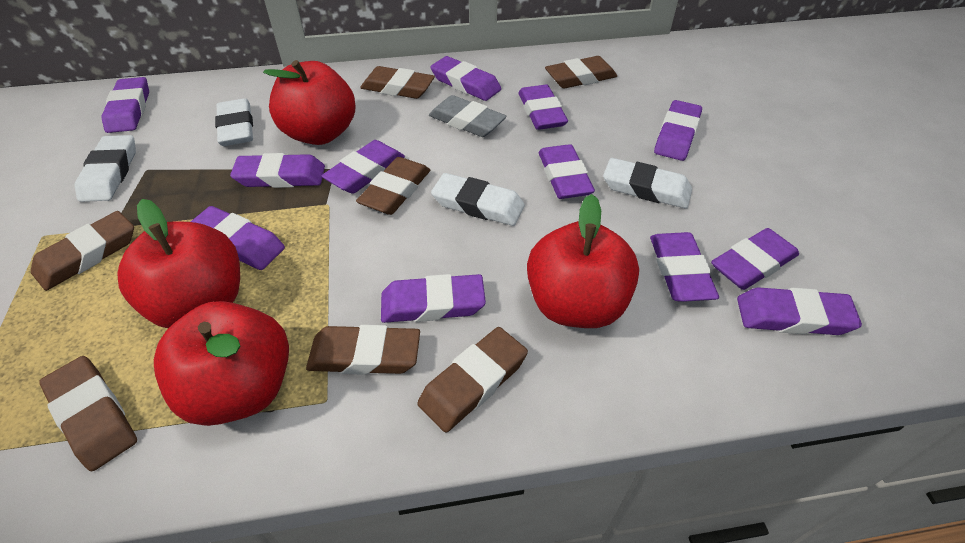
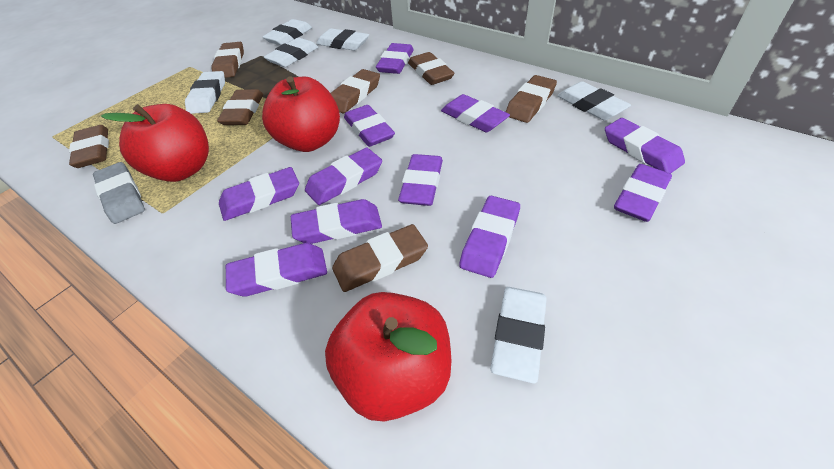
purple eraser: 12 -> 11
red apple: 4 -> 3
white eraser: 4 -> 6

